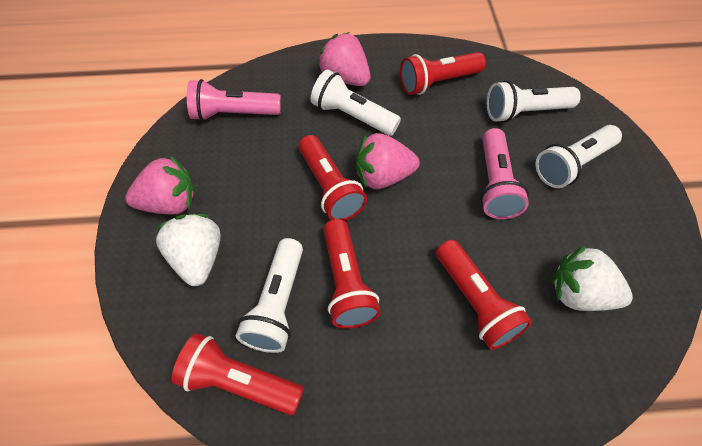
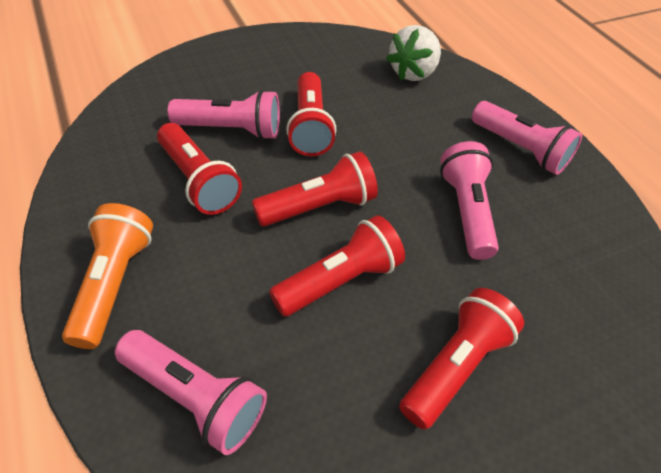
orange flashlight: 0 -> 1
pink flashlight: 2 -> 4
pink strawberry: 3 -> 0
white flashlight: 4 -> 0
white strawberry: 2 -> 1

